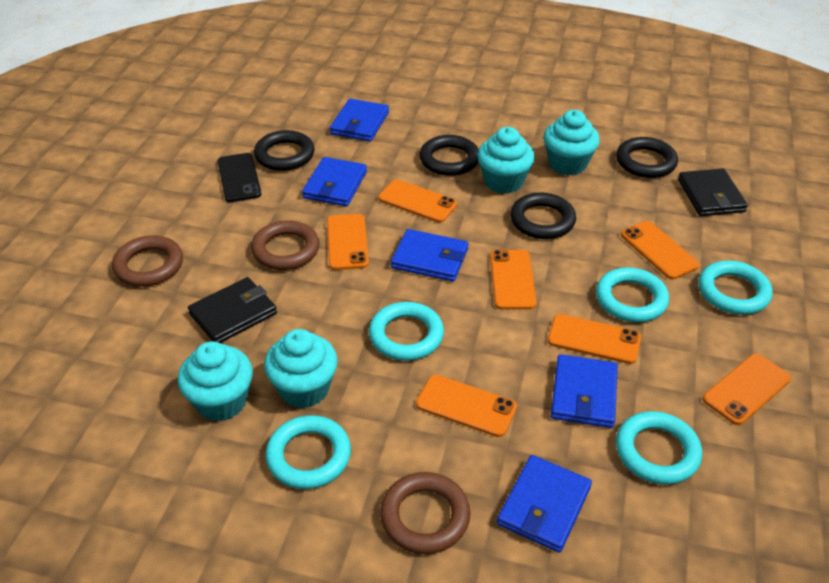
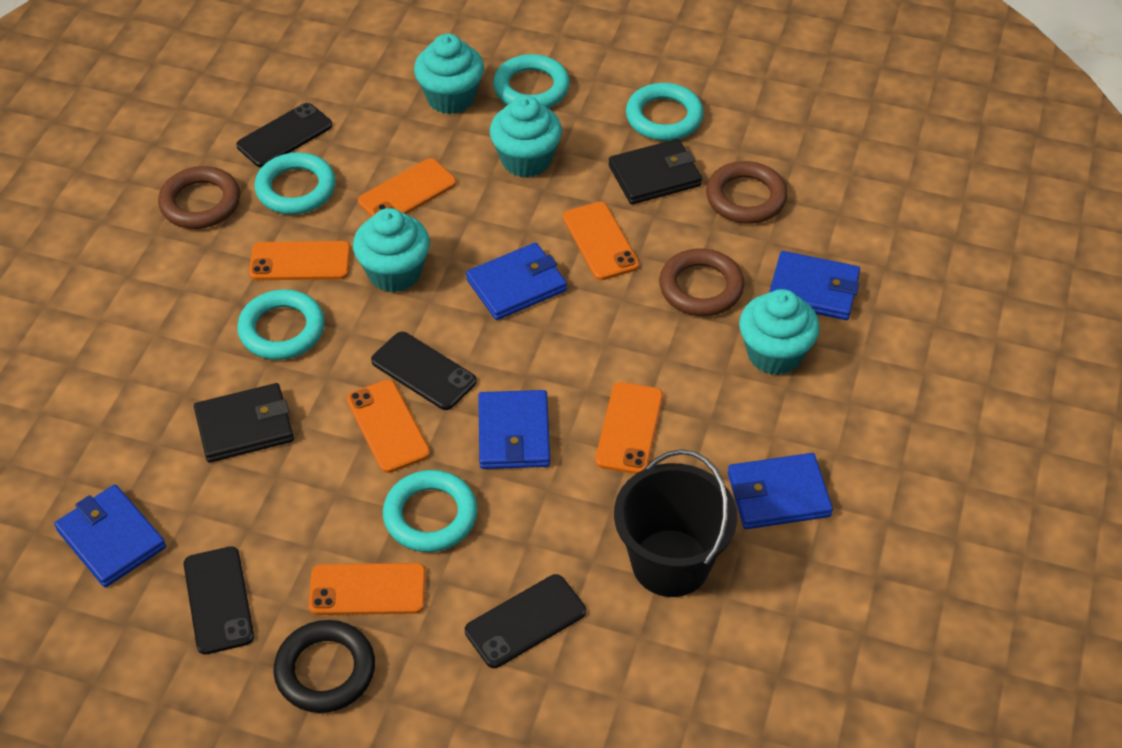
black bucket: 0 -> 1
black phone: 1 -> 4
black ring: 4 -> 1
orange phone: 7 -> 6

